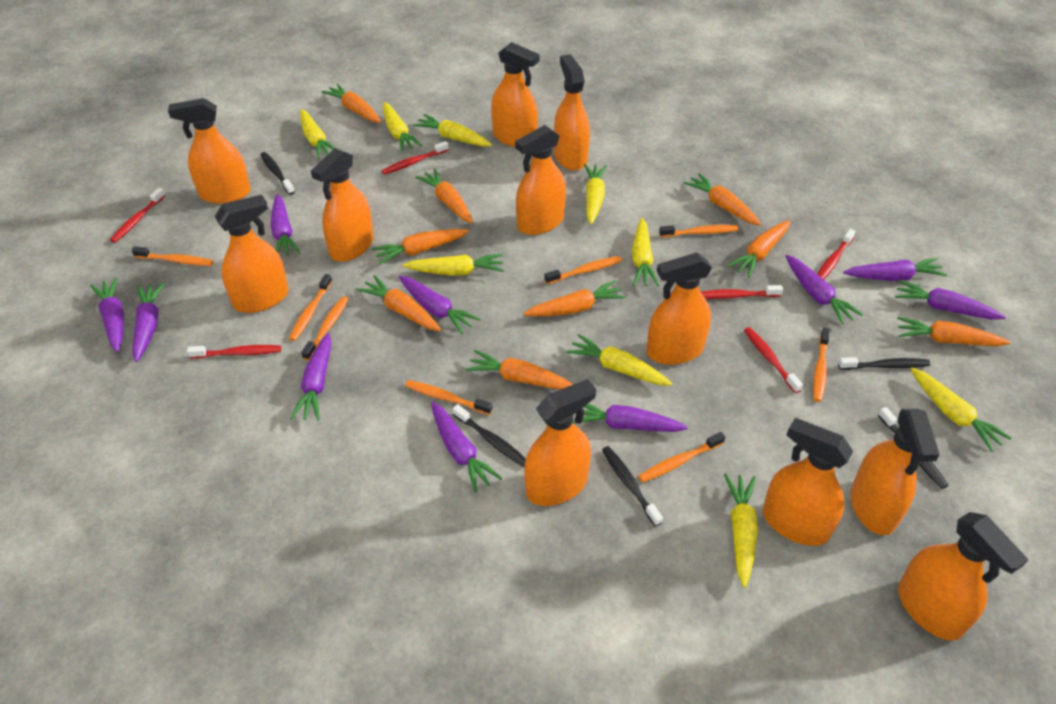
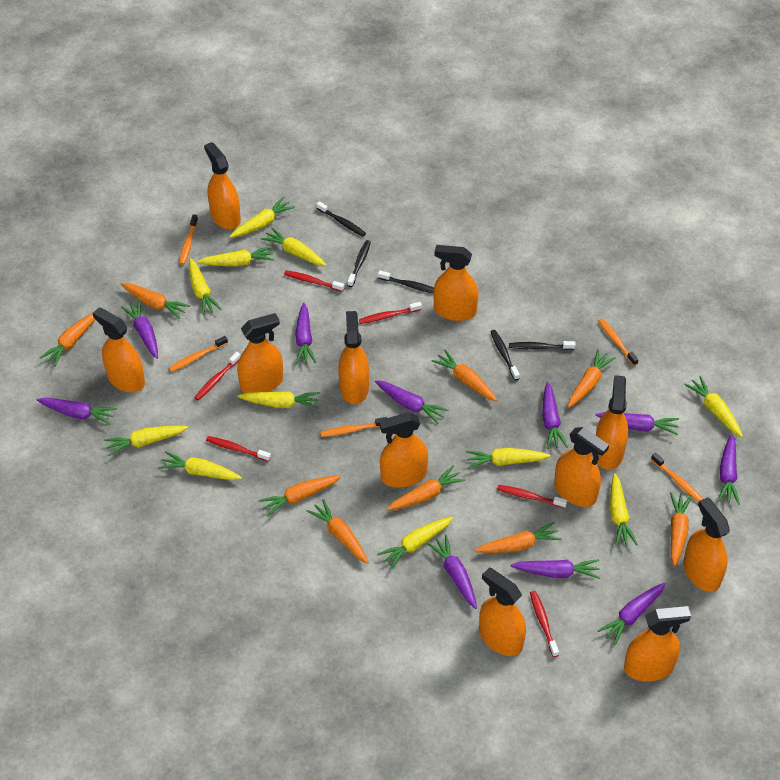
orange toothbrush: 8 -> 5
yellow carrot: 9 -> 11

